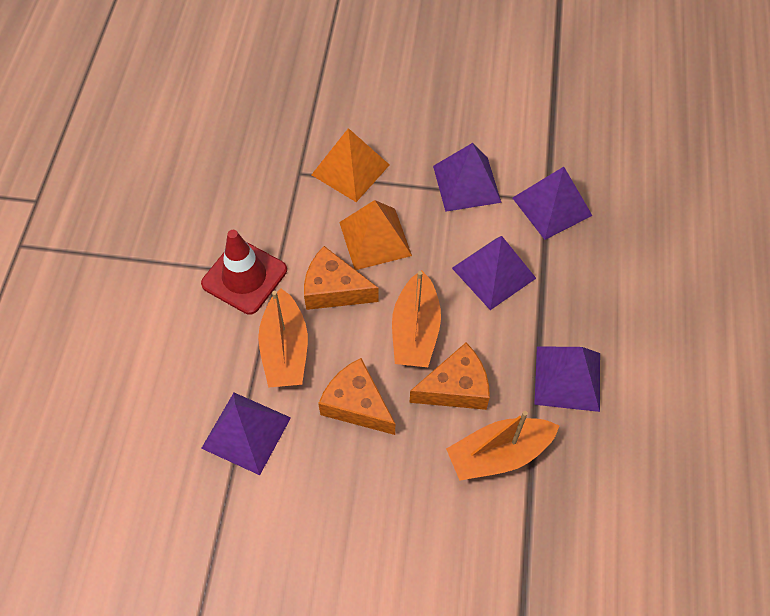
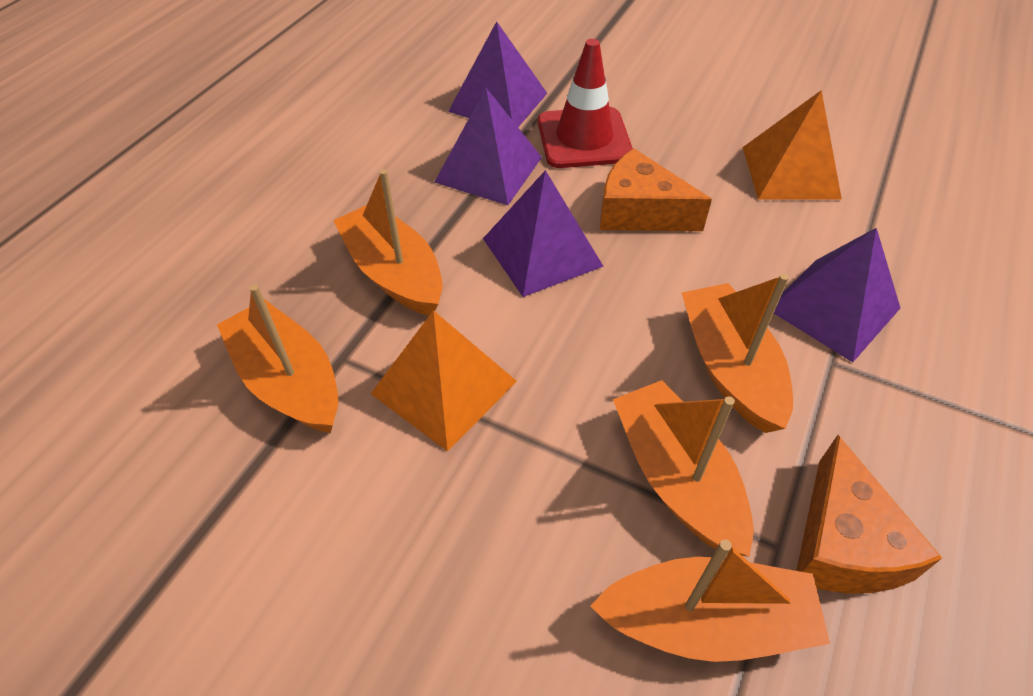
orange boat: 3 -> 5
orange cheese: 3 -> 2
purple pyramid: 5 -> 4

